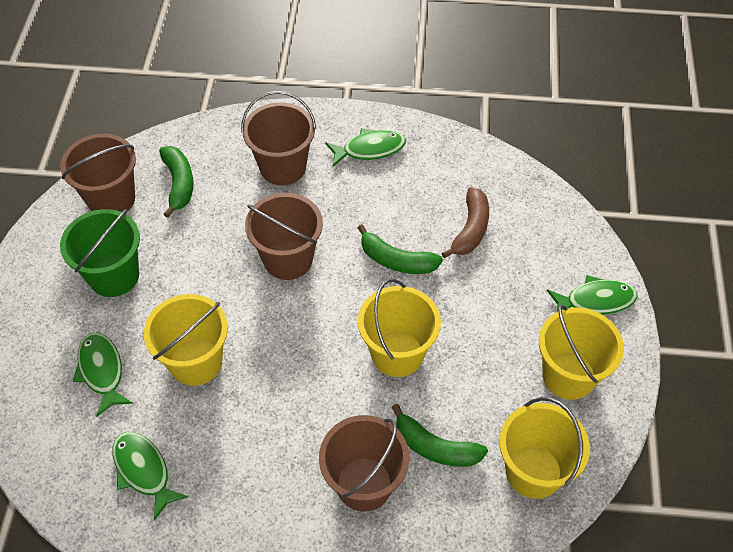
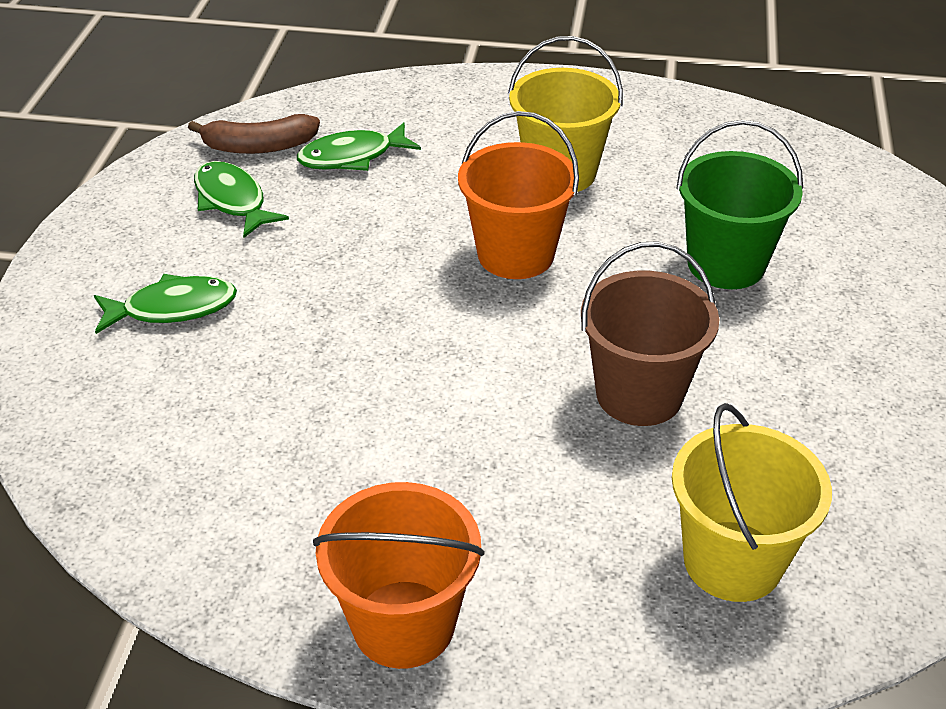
brown bucket: 4 -> 1
green banana: 3 -> 0
green fish: 4 -> 3
orange bucket: 0 -> 2
yellow bucket: 4 -> 2

